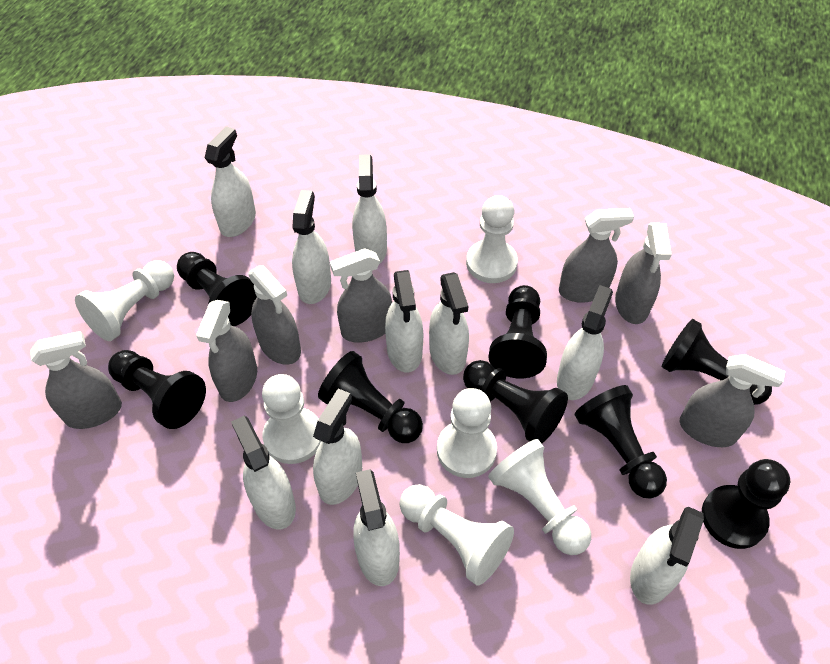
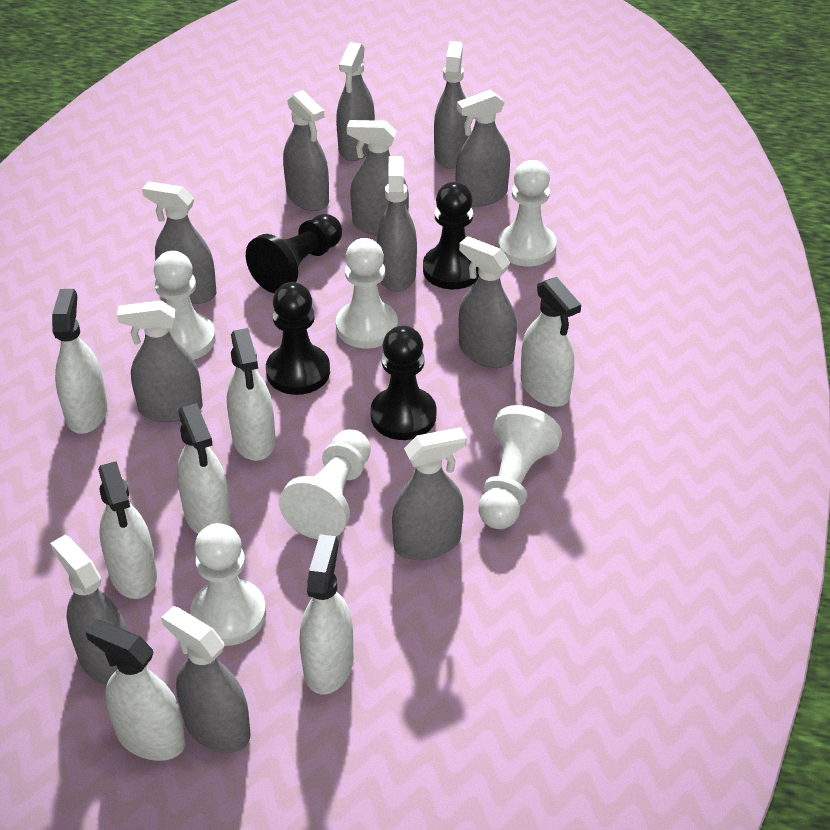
black pawn: 8 -> 4
grey spray bottle: 7 -> 12
white spray bottle: 10 -> 7

